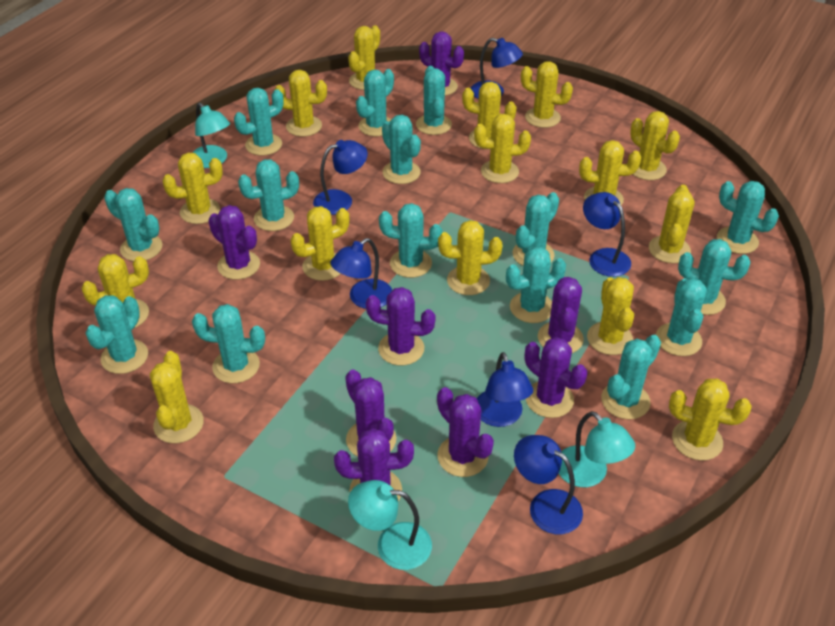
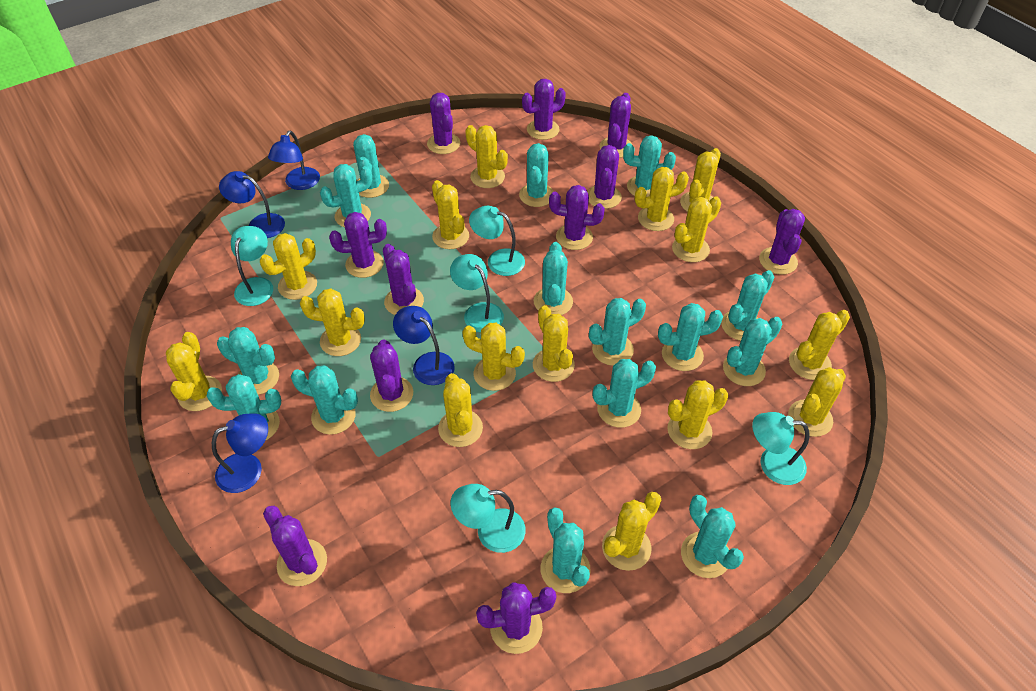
blue lamp: 6 -> 4
purple cactus: 8 -> 11
turquoise lamp: 3 -> 5

